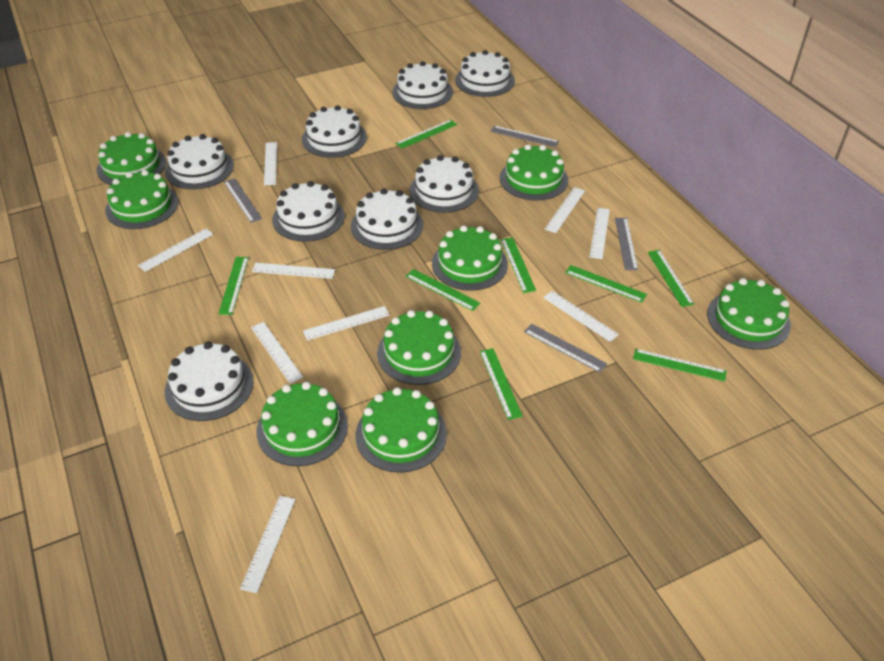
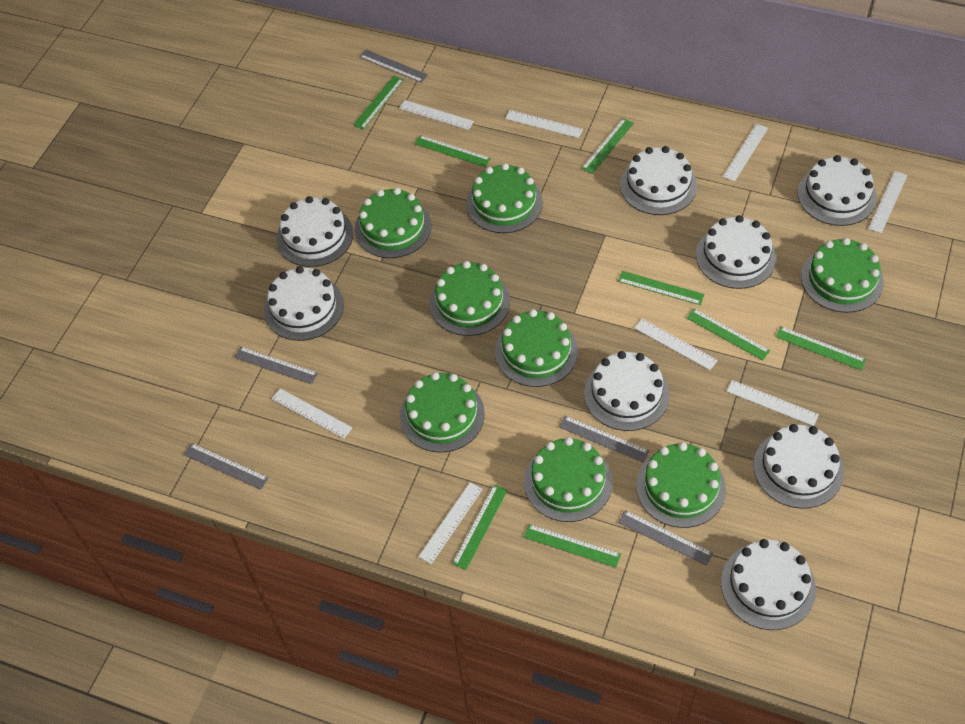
grey ruler: 4 -> 5
white ruler: 9 -> 8

